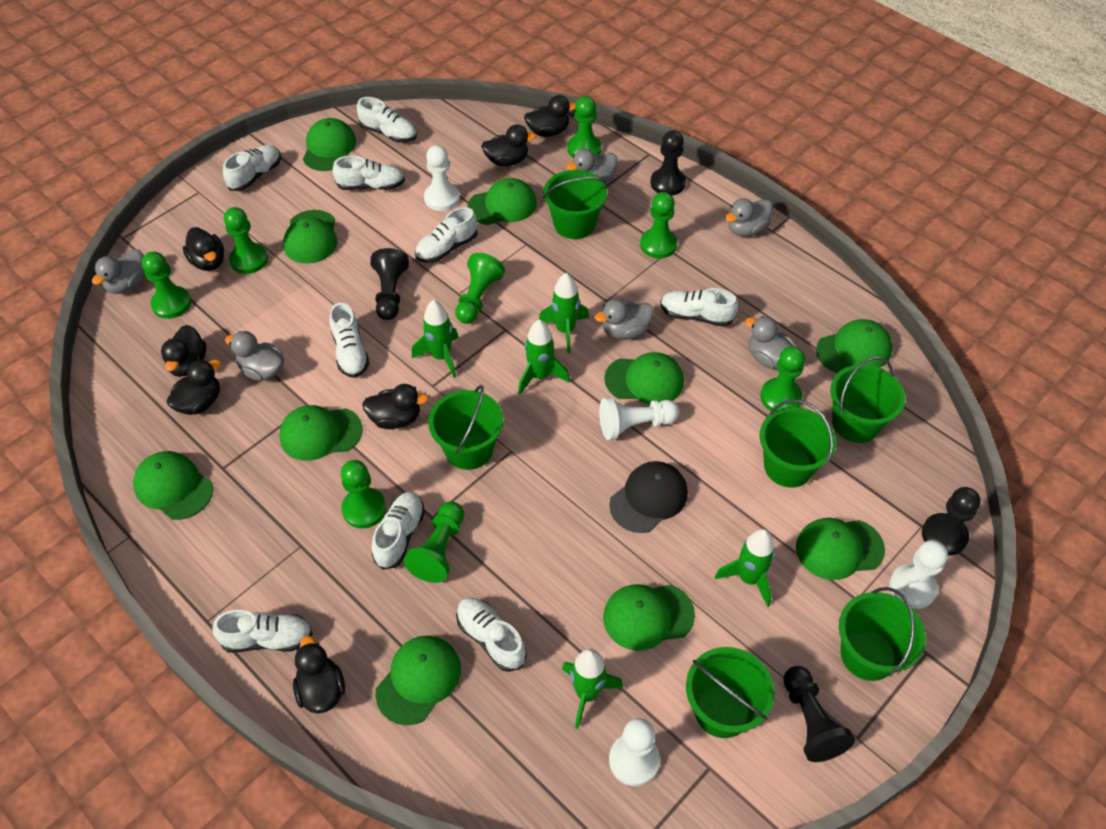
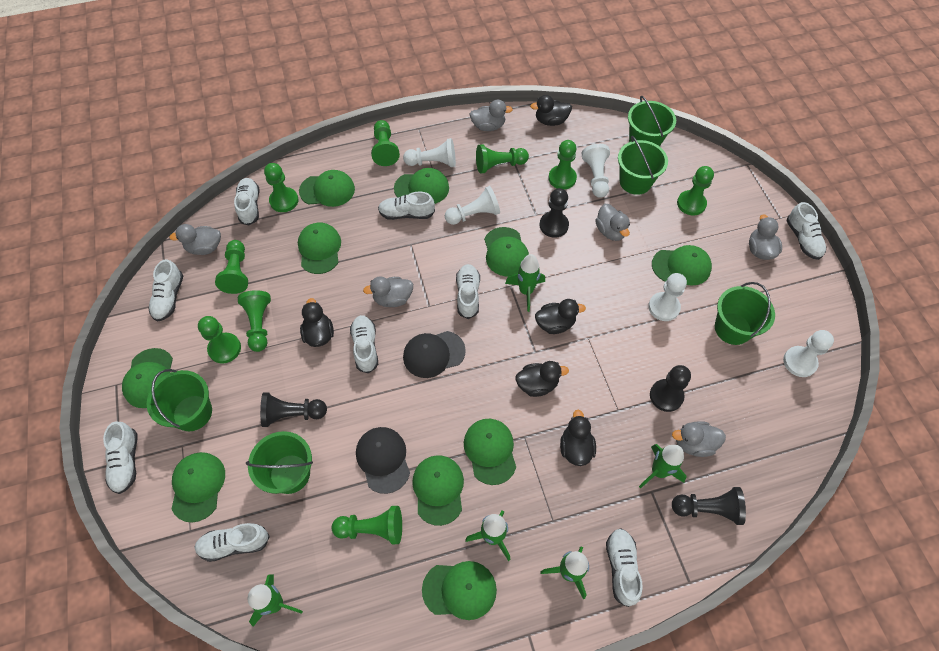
black cap: 1 -> 2
black duck: 7 -> 5
green bucket: 6 -> 5
green pawn: 8 -> 9
white pawn: 4 -> 5

